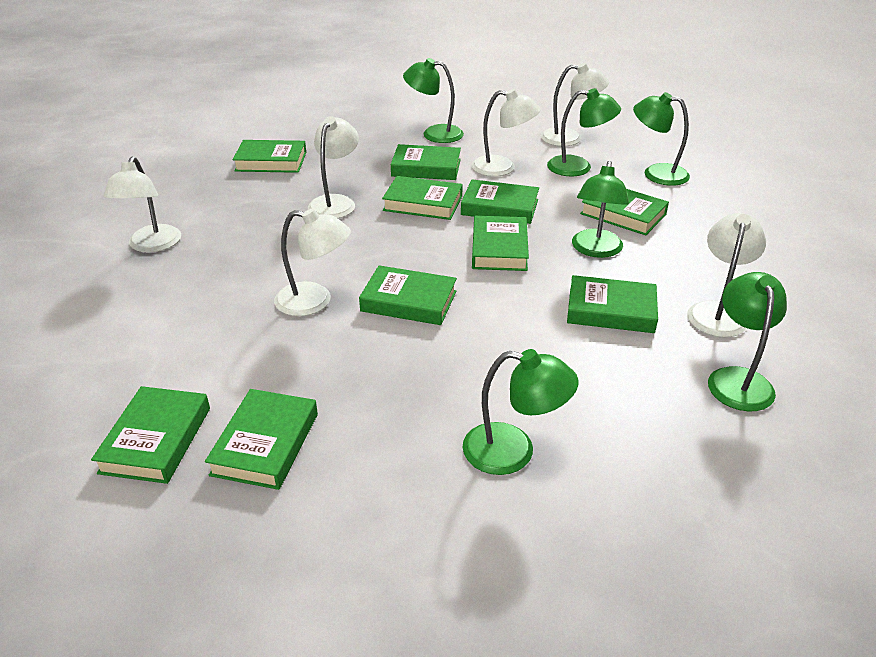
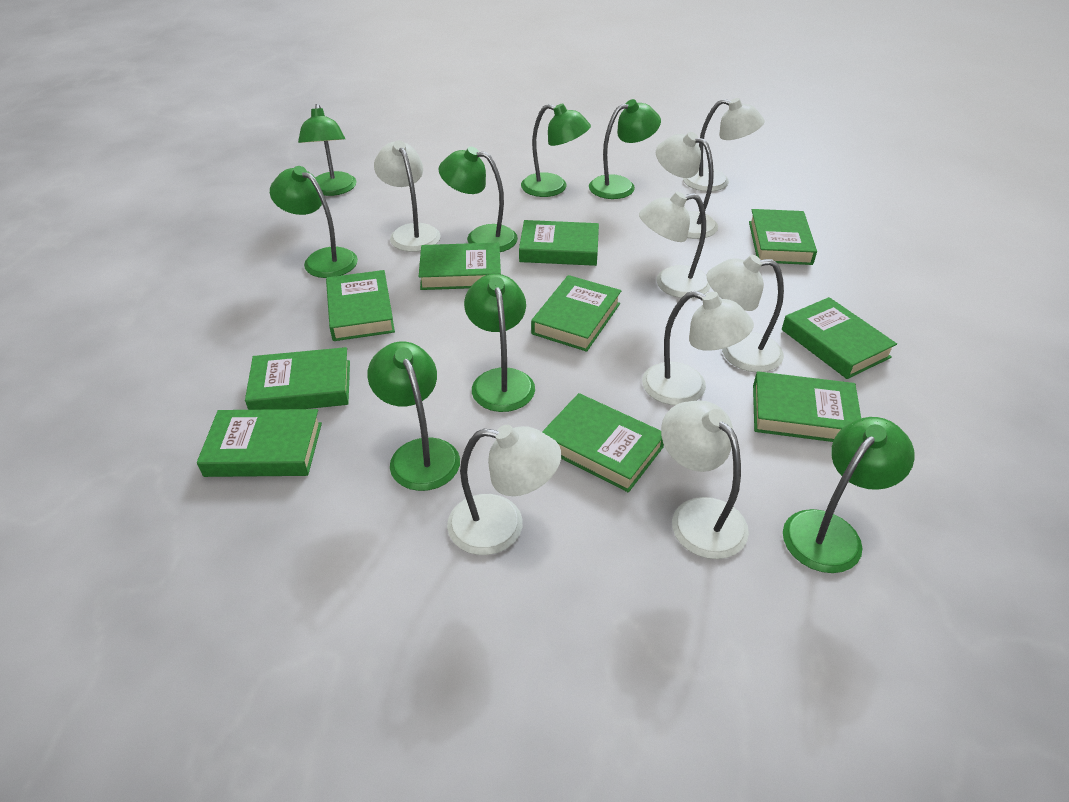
green lamp: 6 -> 8
white lamp: 6 -> 8

